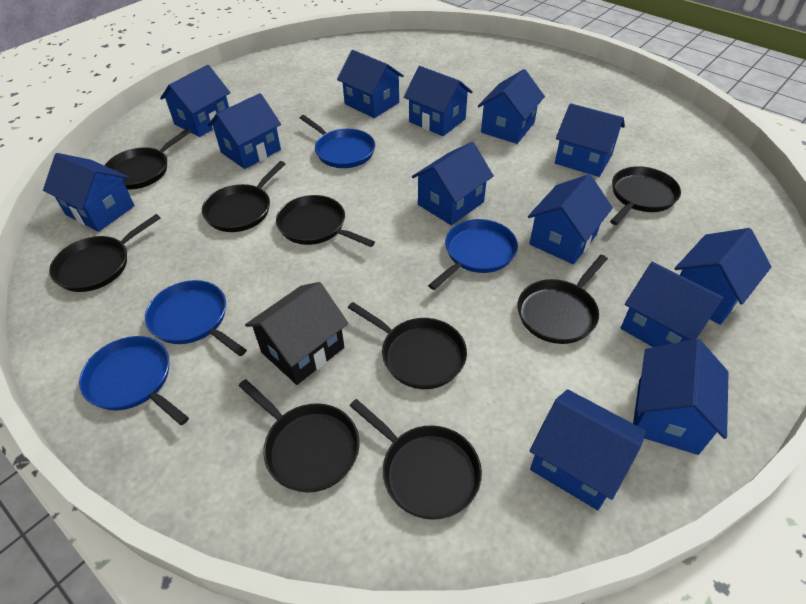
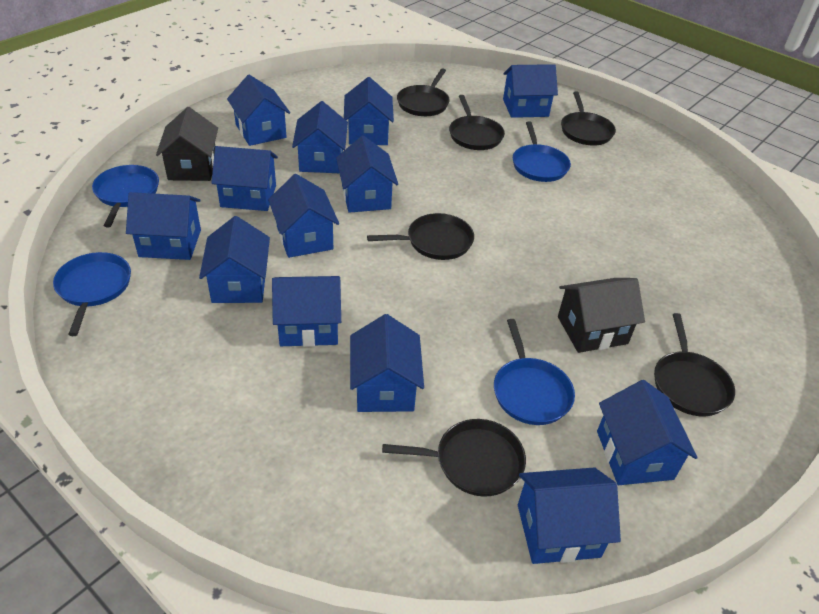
black house: 1 -> 2
black pan: 9 -> 6

